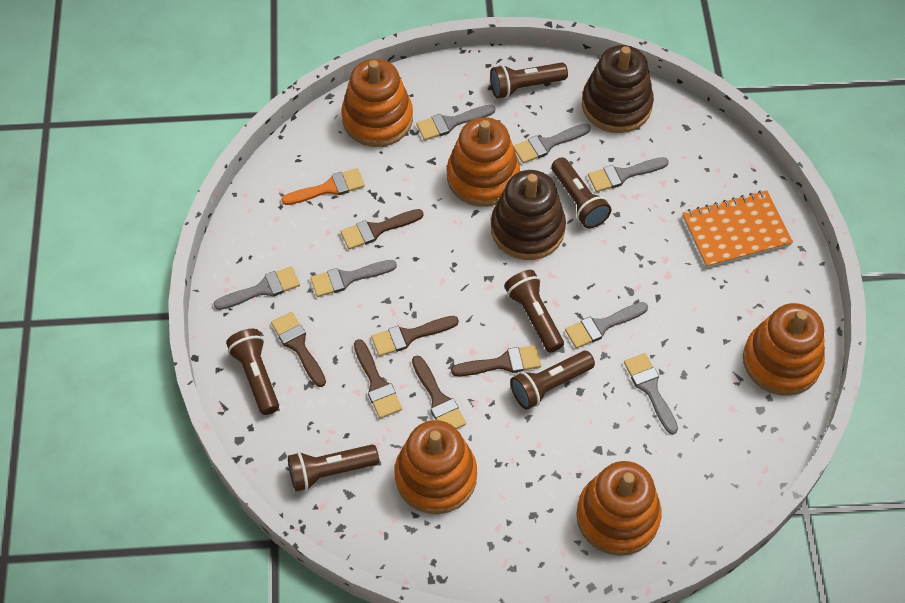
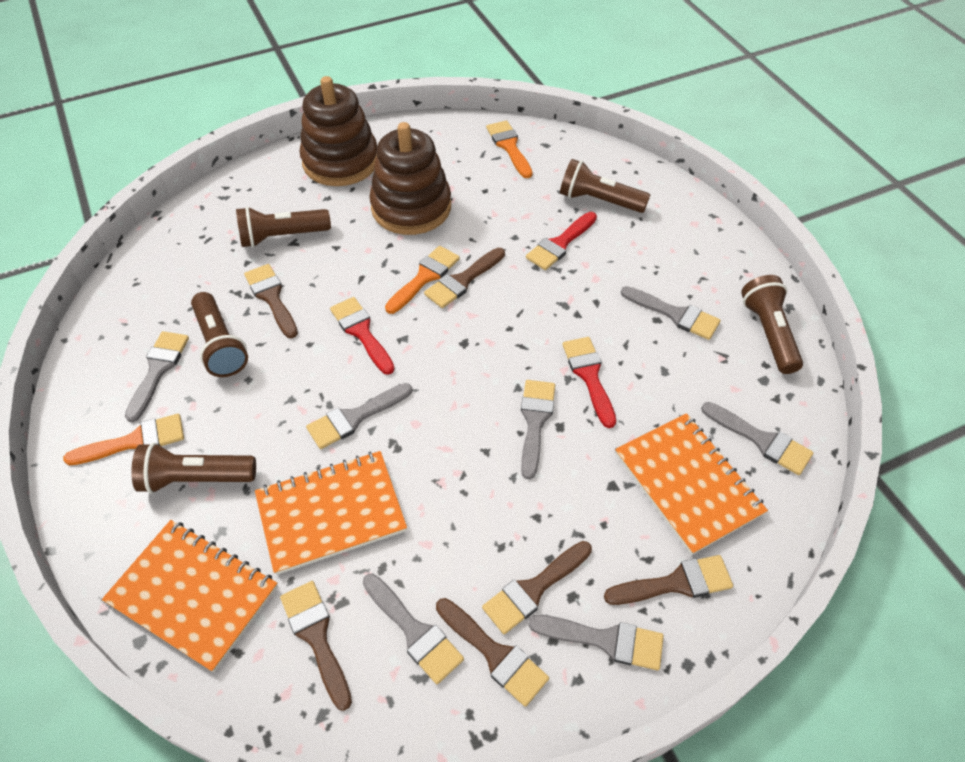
brown flashlight: 6 -> 5
orange brush: 1 -> 3
orange notebook: 1 -> 3
orange stacking toy: 5 -> 0
red brush: 0 -> 3

